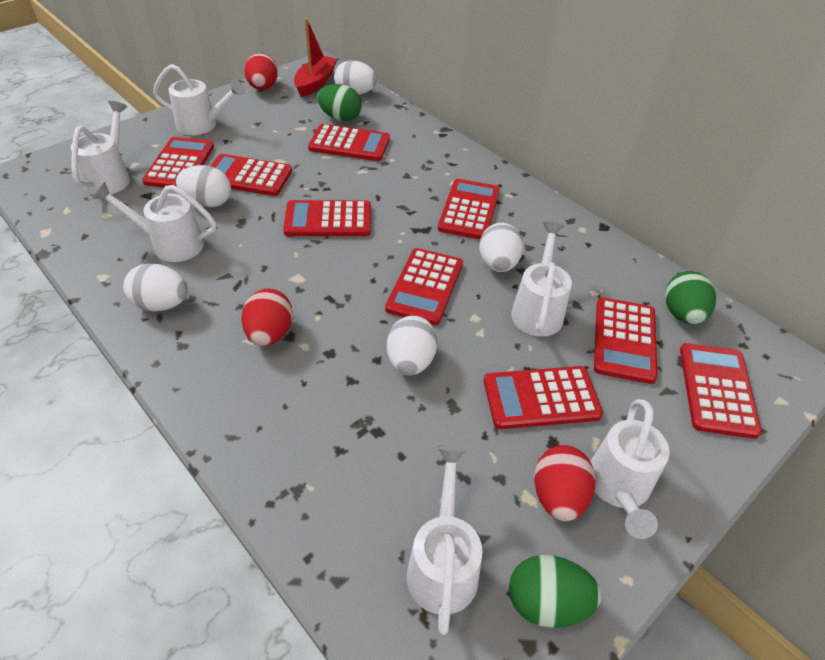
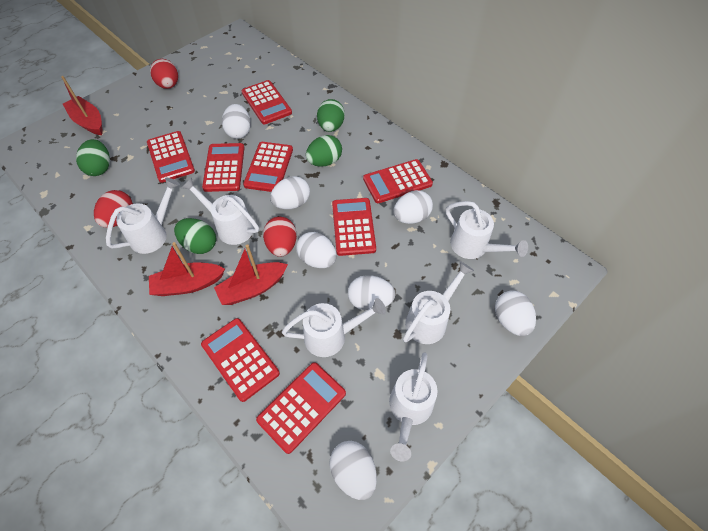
green egg: 3 -> 4
red boat: 1 -> 3
red calculator: 9 -> 8
white egg: 5 -> 7

